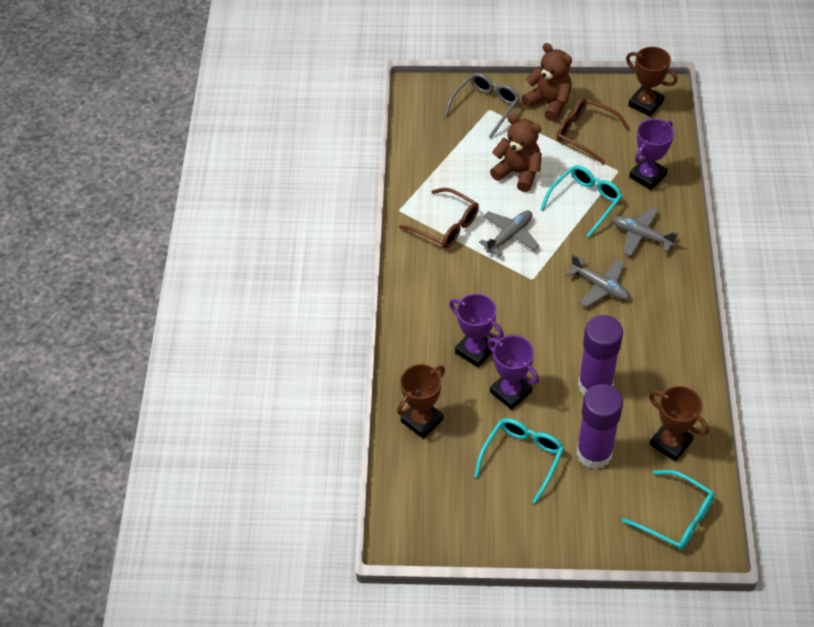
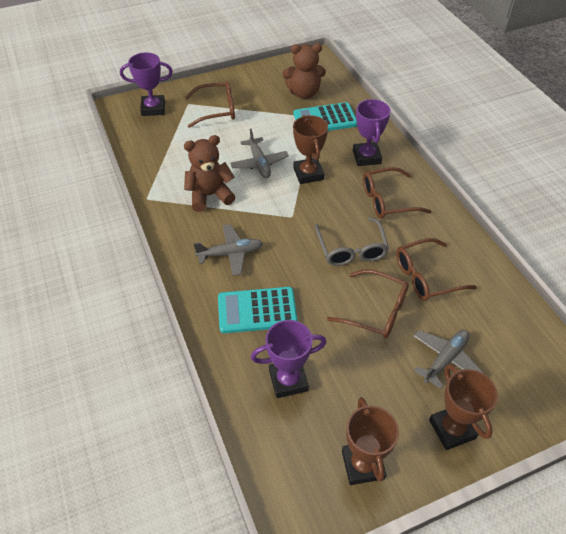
brown glasses: 2 -> 4
purple glue stick: 2 -> 0
turquoise calculator: 0 -> 2
turquoise glasses: 3 -> 0

